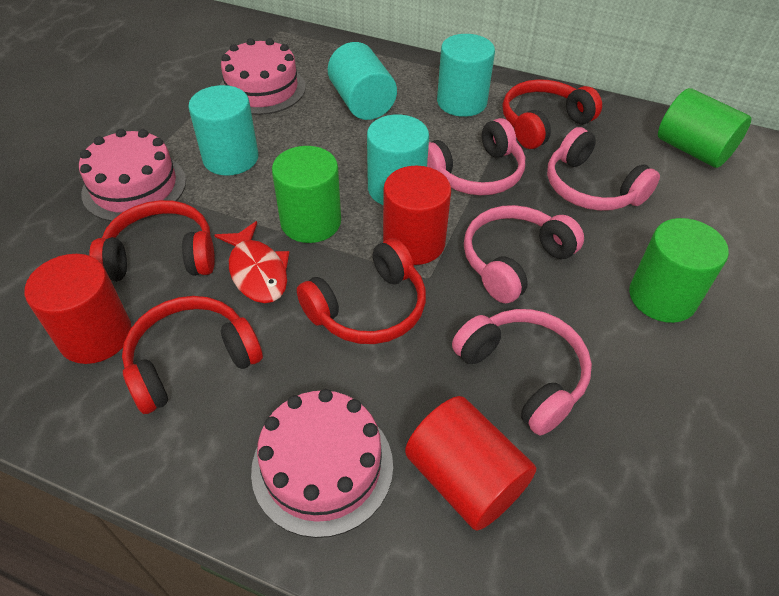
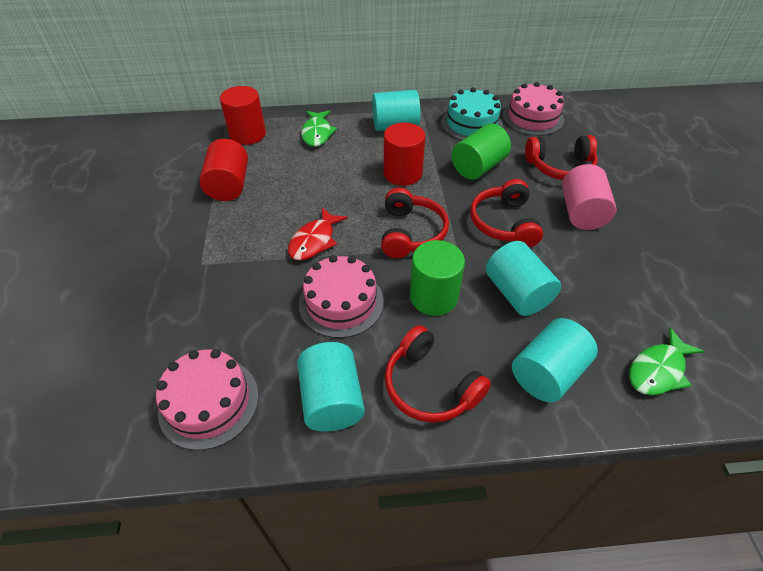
green cylinder: 3 -> 2
green fish: 0 -> 2
pink cylinder: 0 -> 1
pink headphones: 4 -> 0
turquoise cake: 0 -> 1

